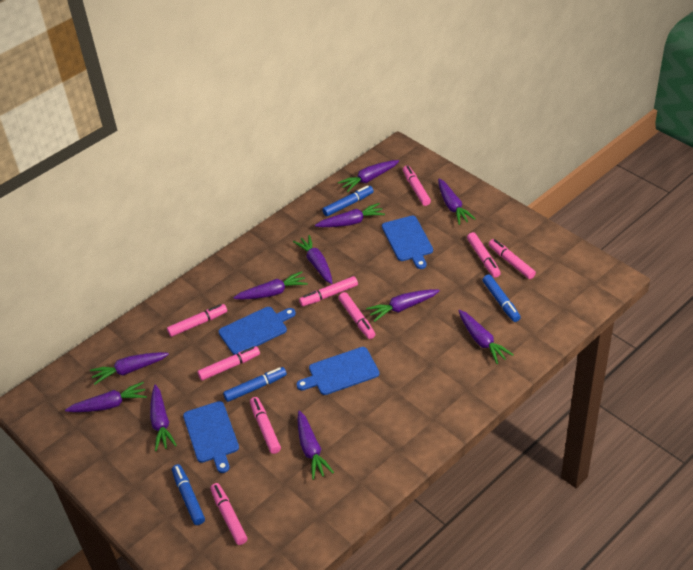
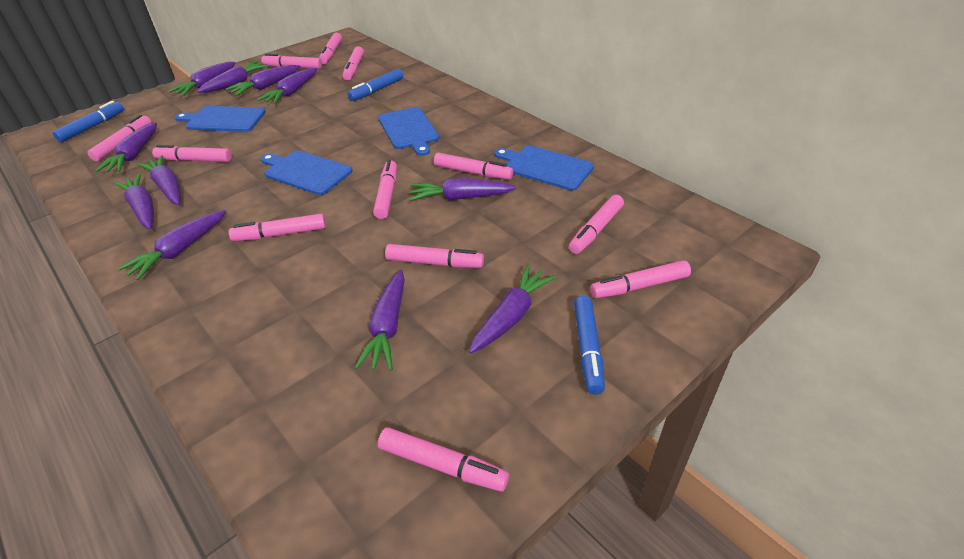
blue marker: 4 -> 3
pink marker: 9 -> 12

